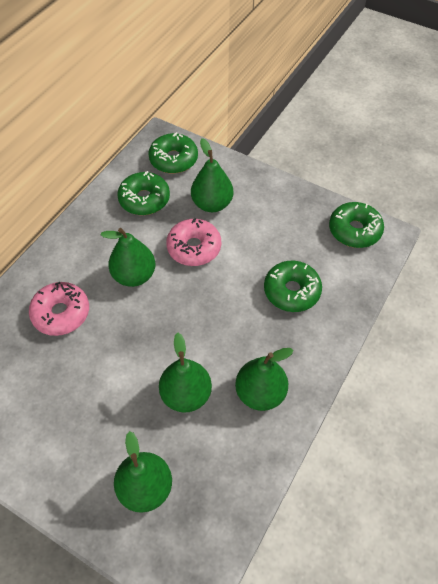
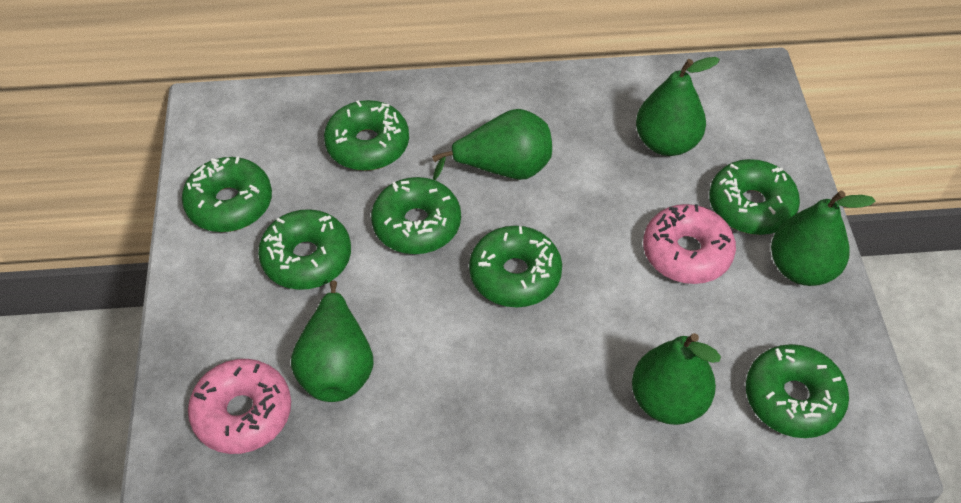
green donut: 4 -> 7

